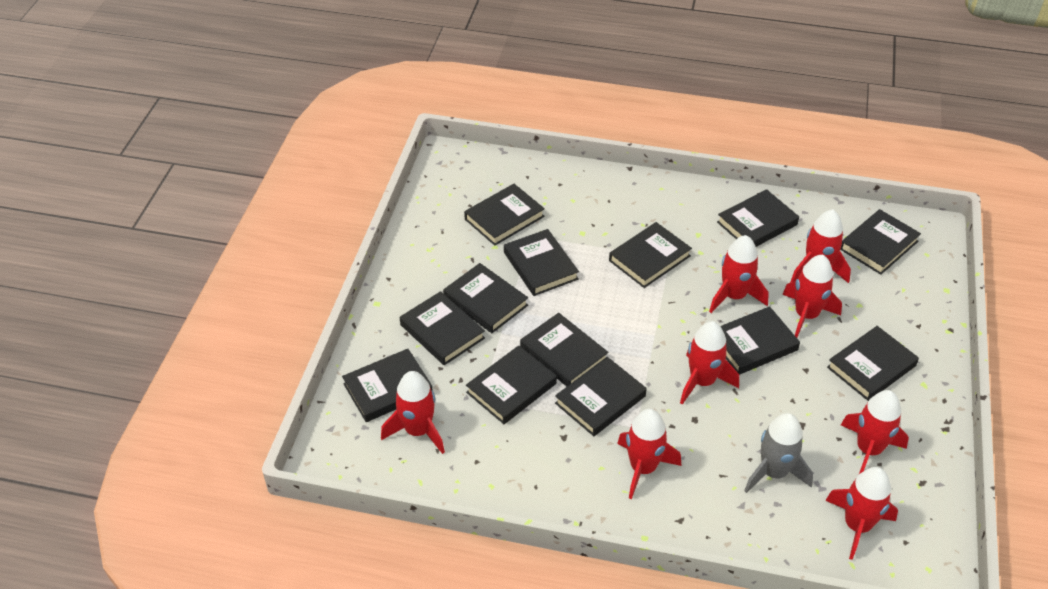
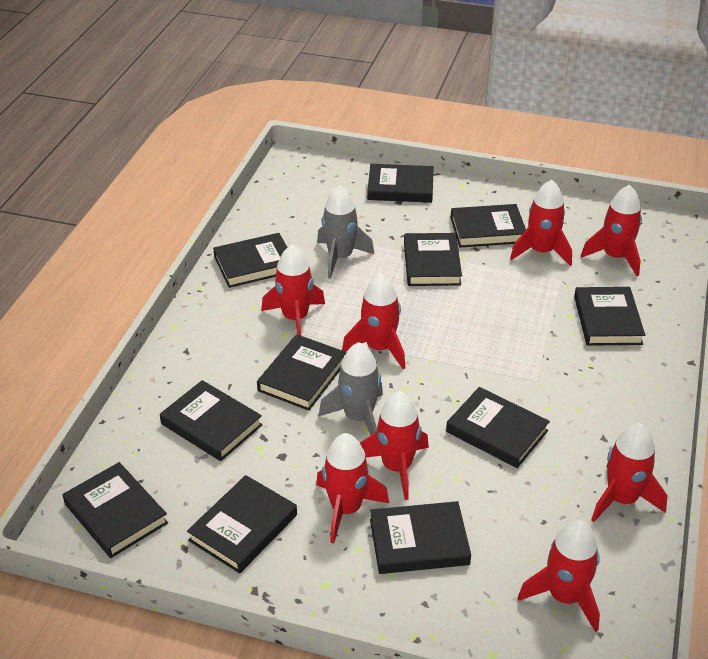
black book: 13 -> 11
grey rocket: 1 -> 2

